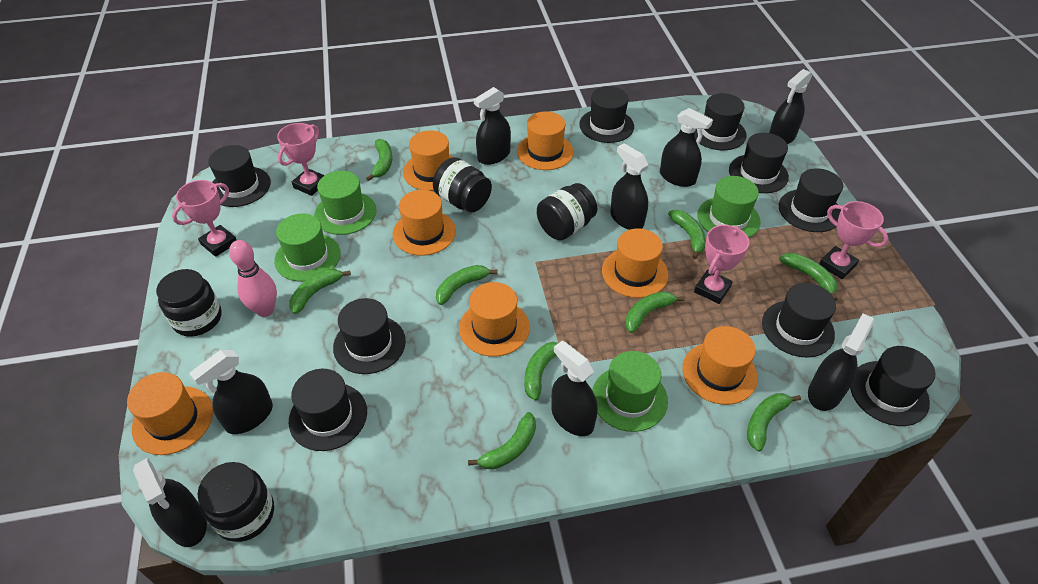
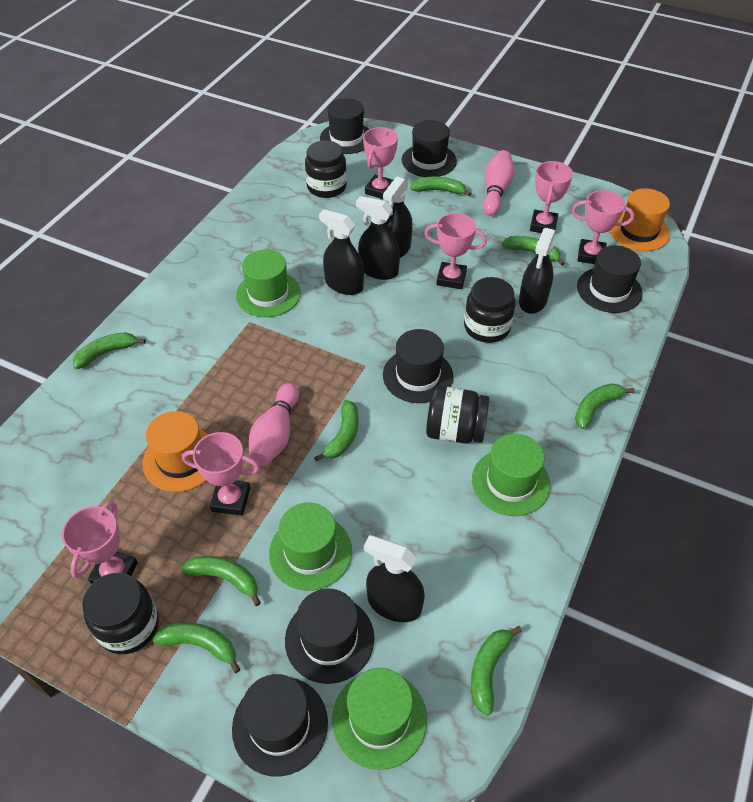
black hat: 9 -> 6
black spray bottle: 8 -> 5
green banana: 9 -> 8
orange hat: 7 -> 2
pink bowling pin: 1 -> 2
pink trophy: 4 -> 6

